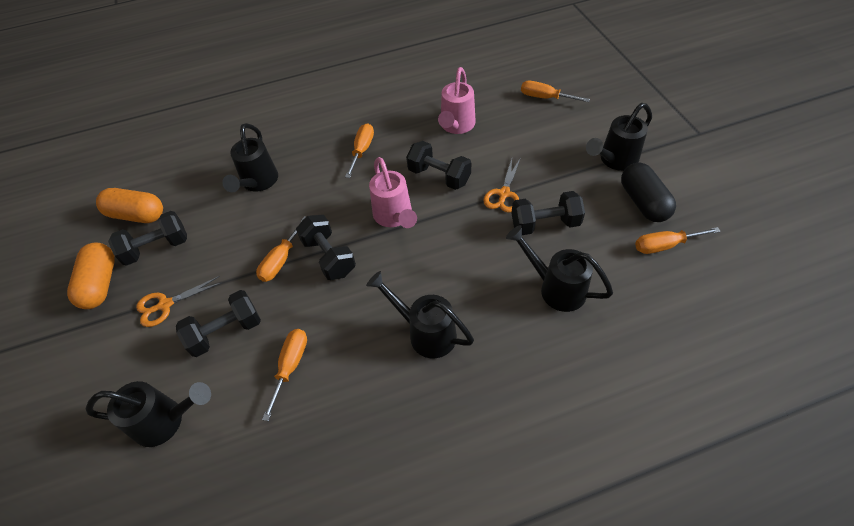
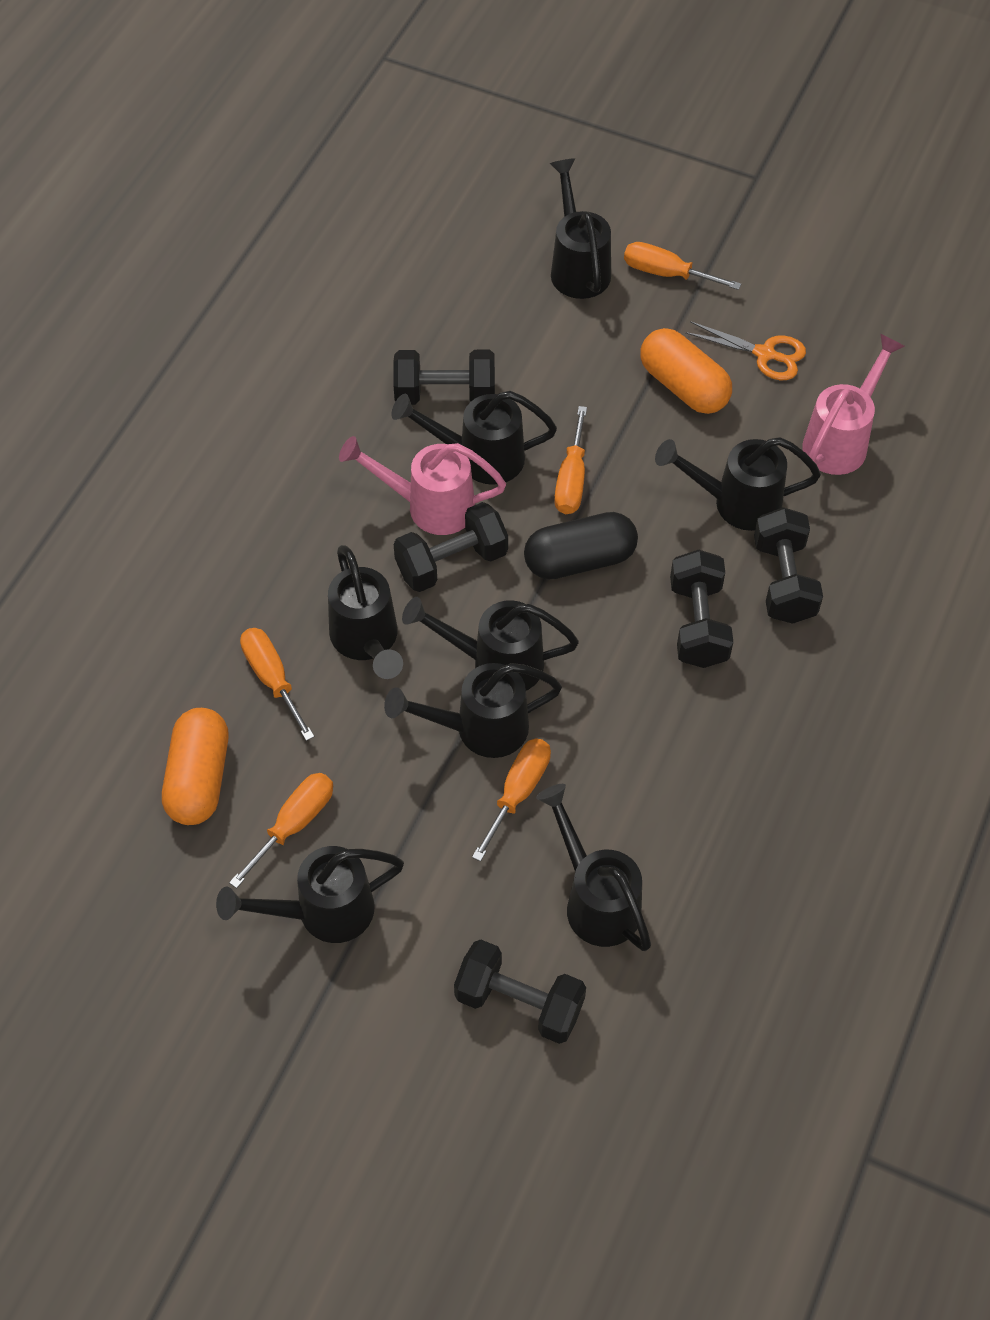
black watering can: 5 -> 8
orange scissors: 2 -> 1

